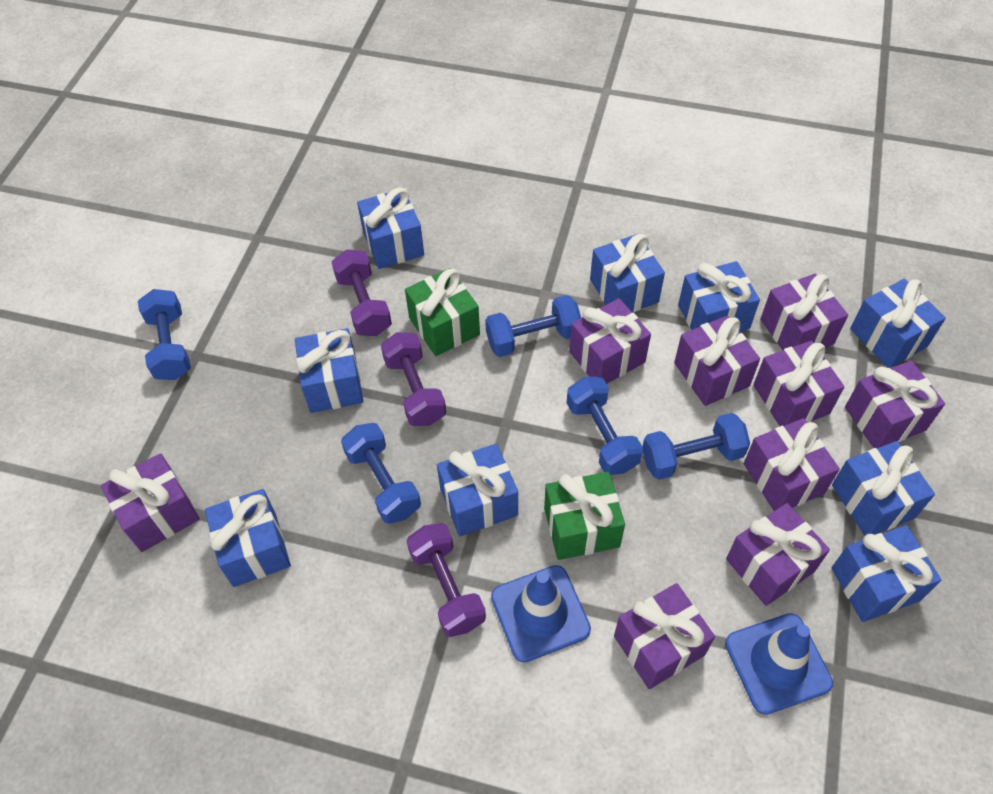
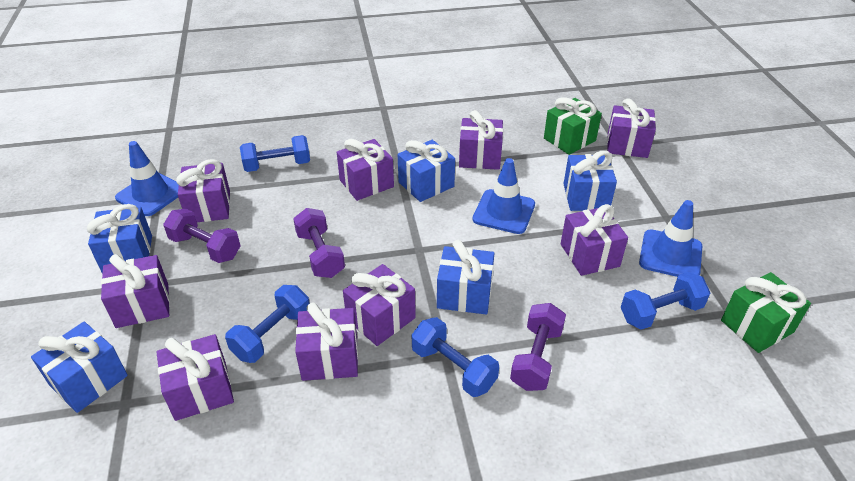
blue dumbbell: 5 -> 4
blue gift: 9 -> 5
blue traffic cone: 2 -> 3

